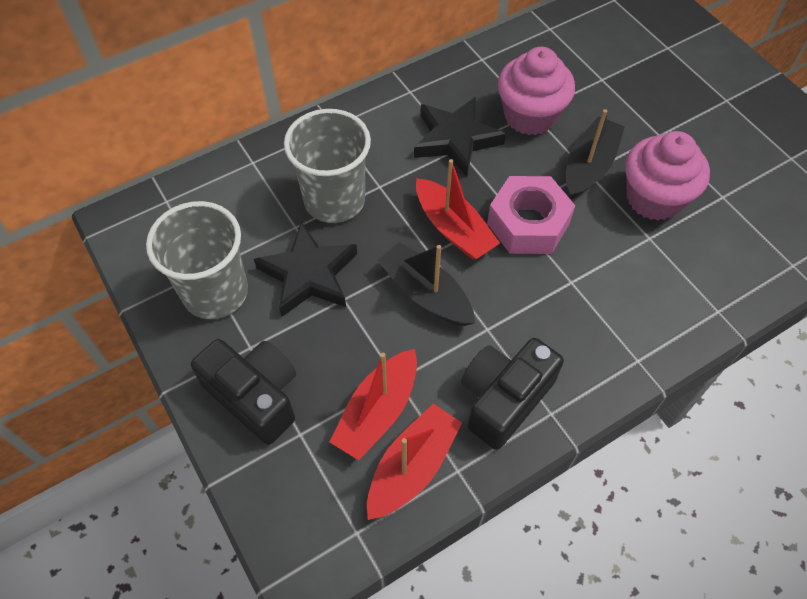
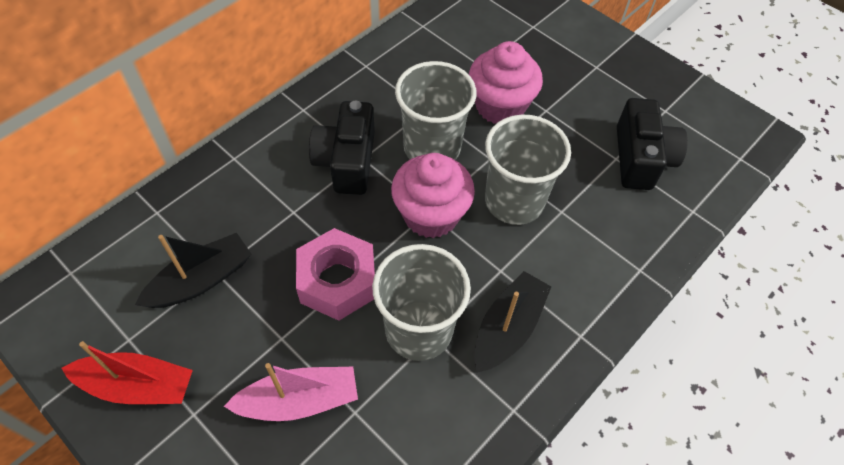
black star: 2 -> 0
grey cup: 2 -> 3
pink boat: 0 -> 1
red boat: 3 -> 1

